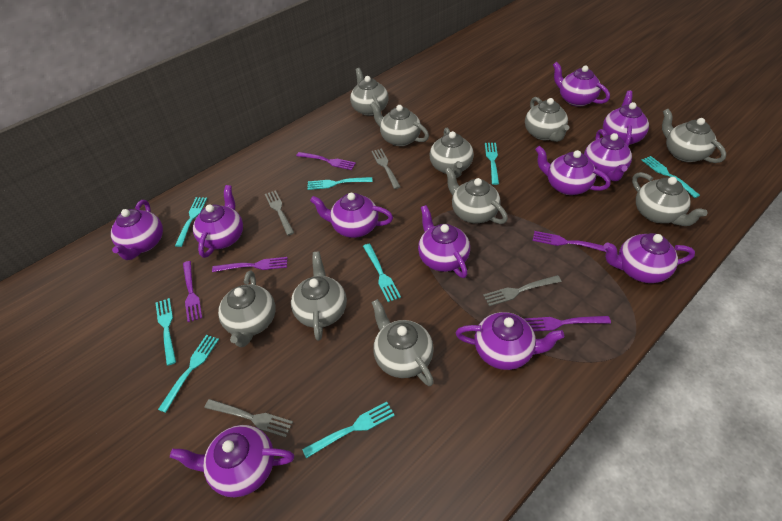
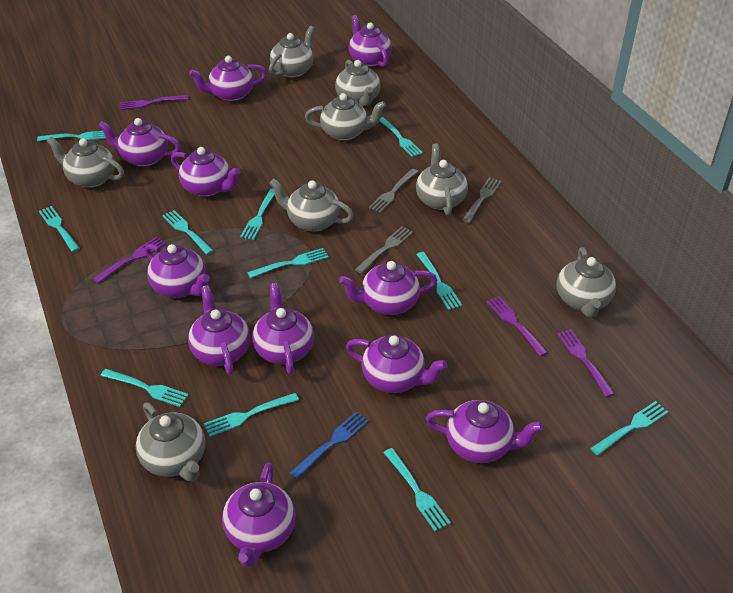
blue fork: 0 -> 1
grey fork: 4 -> 3
grey teapot: 10 -> 8
purple fork: 5 -> 4
turquoise fork: 8 -> 11

